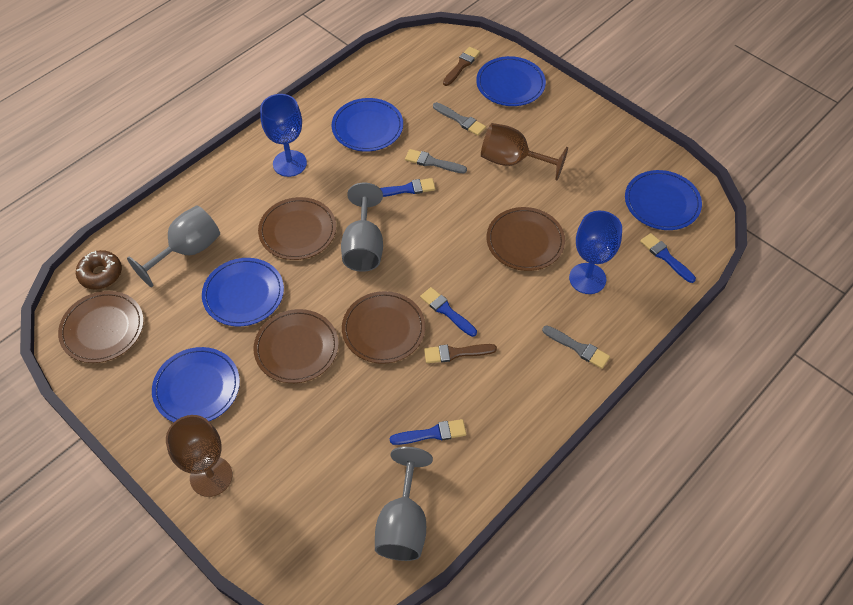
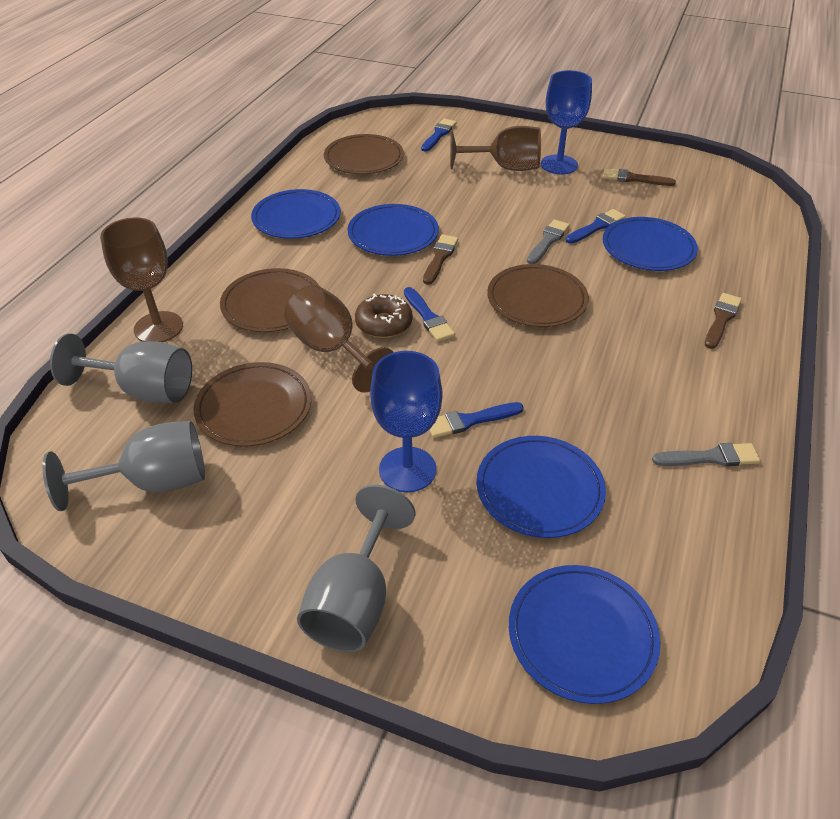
brown brush: 2 -> 3
brown goblet: 2 -> 3
brown plate: 5 -> 4
grey brush: 3 -> 2

